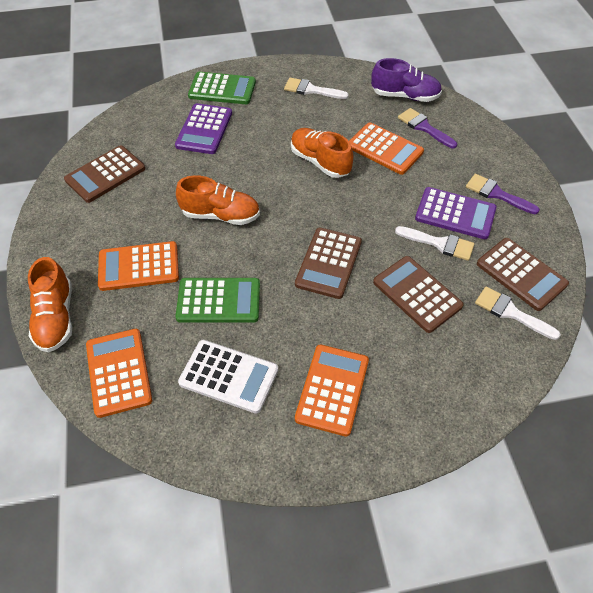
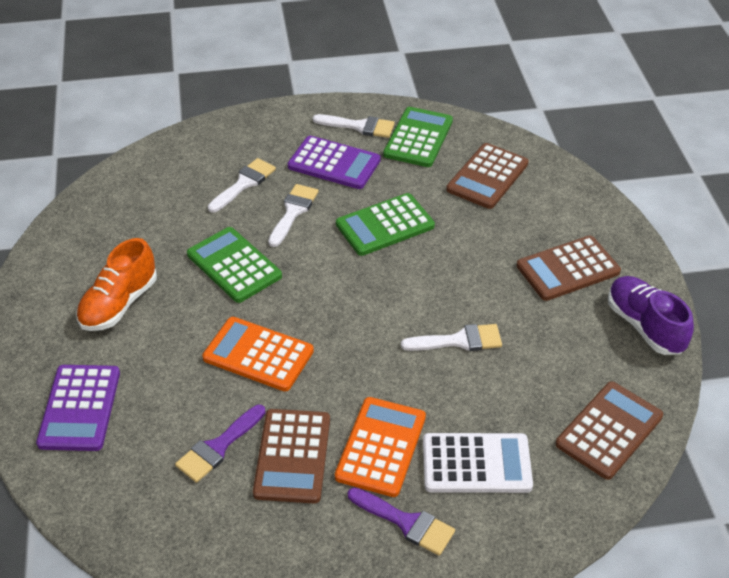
green calculator: 2 -> 3
orange calculator: 4 -> 2
orange shoe: 3 -> 1
white brush: 3 -> 4

